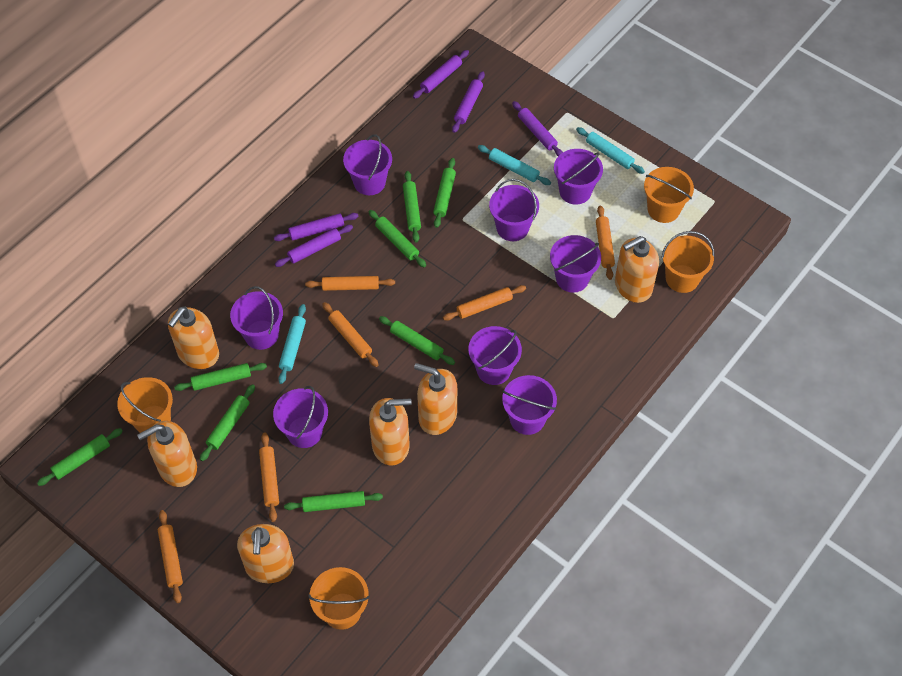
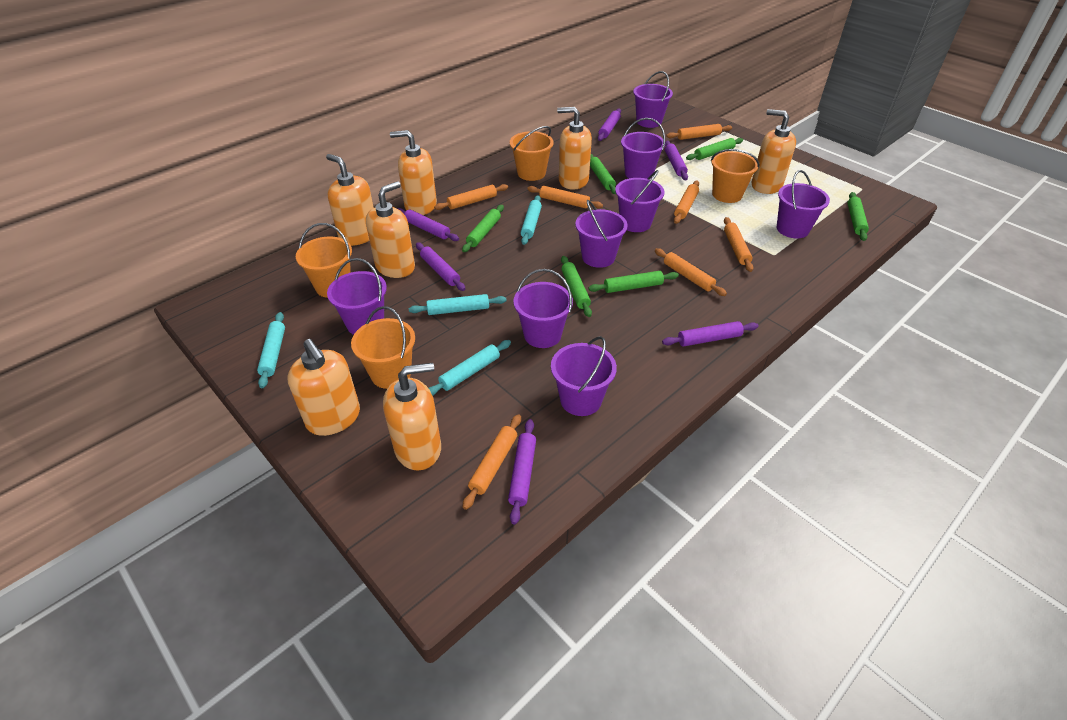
green rolling pin: 8 -> 6
orange rolling pin: 6 -> 7
orange soap dispenser: 6 -> 7
purple rolling pin: 5 -> 6
turquoise rolling pin: 3 -> 4

